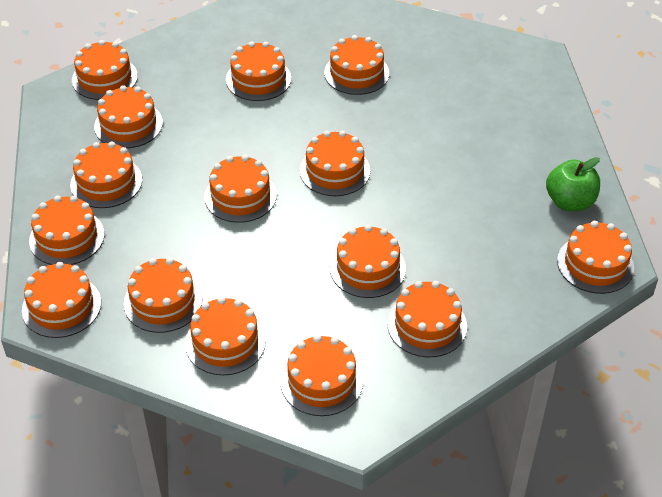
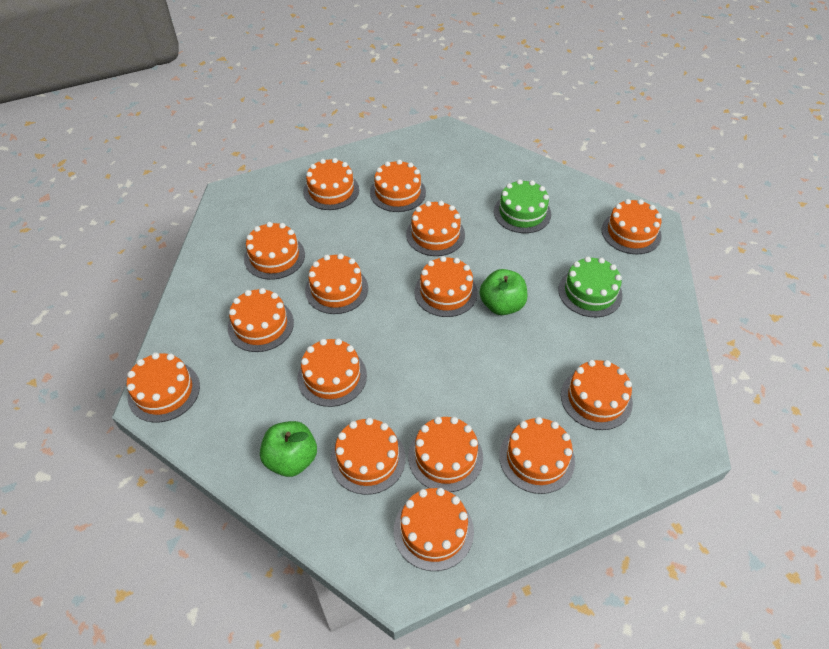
green apple: 1 -> 2
green cake: 0 -> 2

